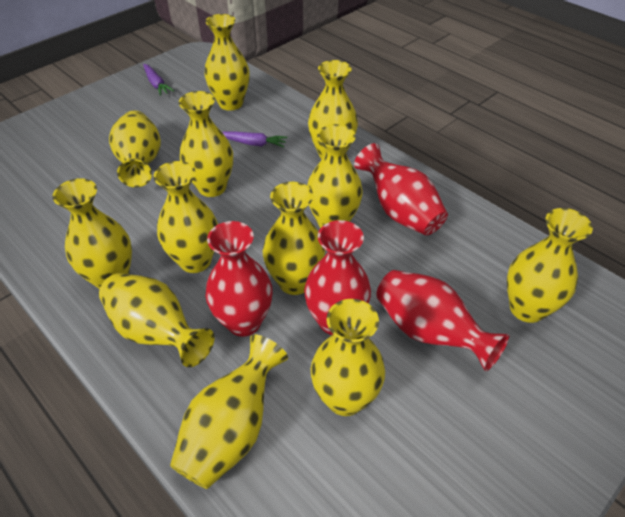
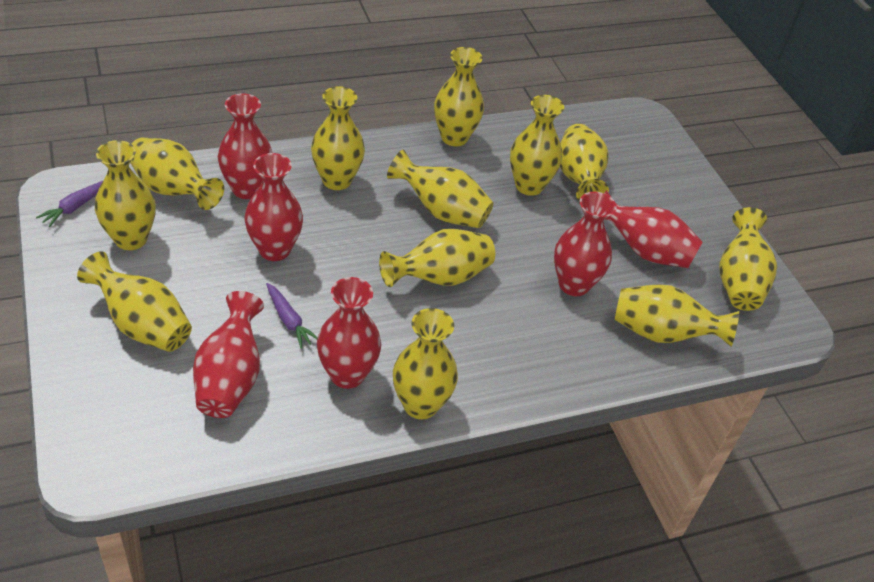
red vase: 4 -> 6

